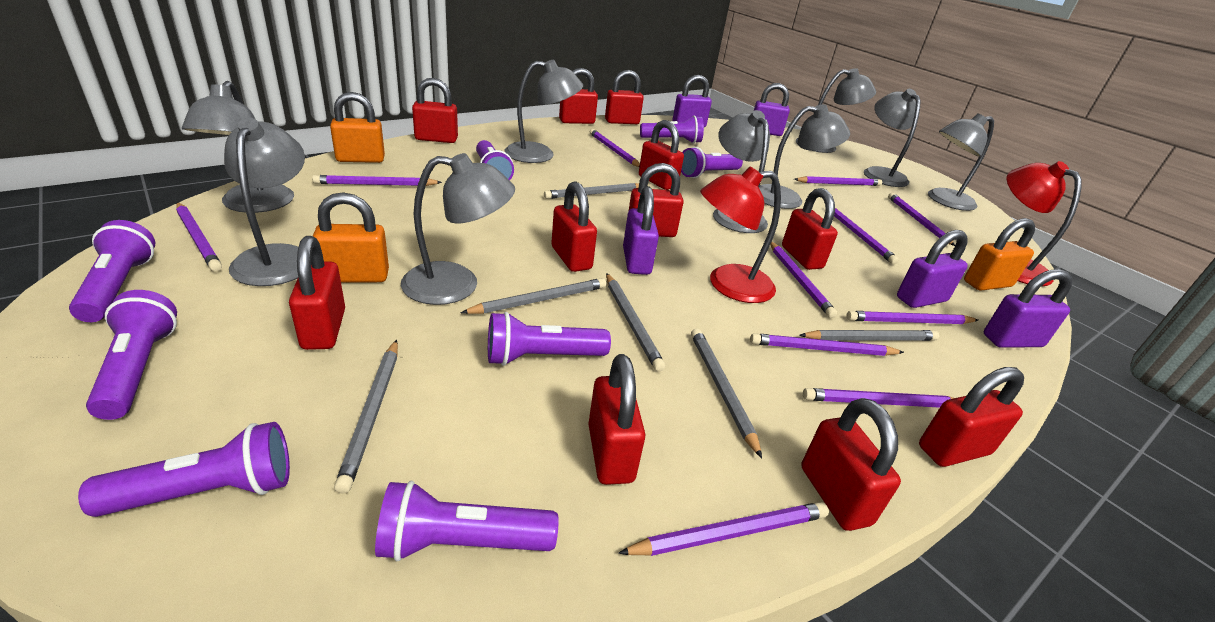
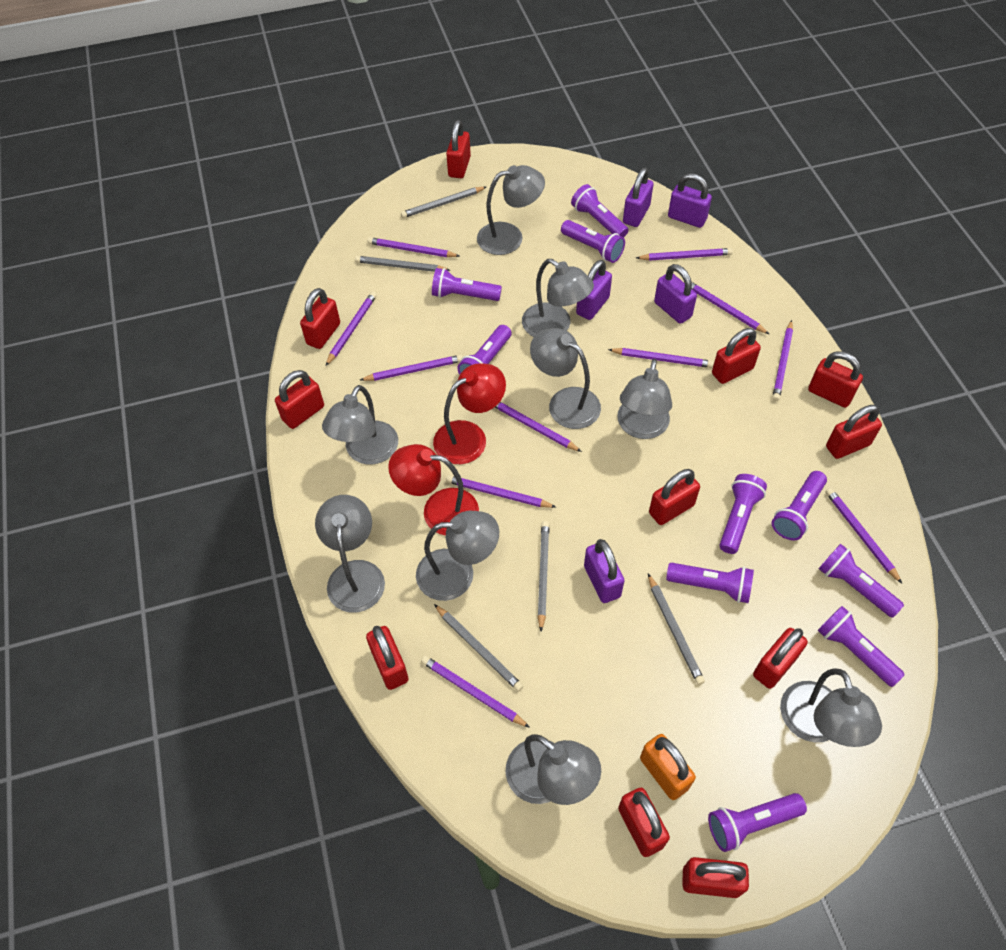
grey pencil: 6 -> 5
orange padlock: 3 -> 1
purple flashlight: 8 -> 10

